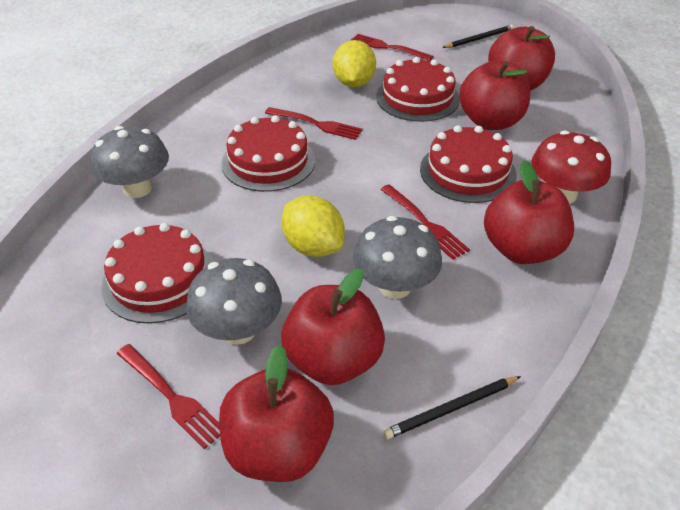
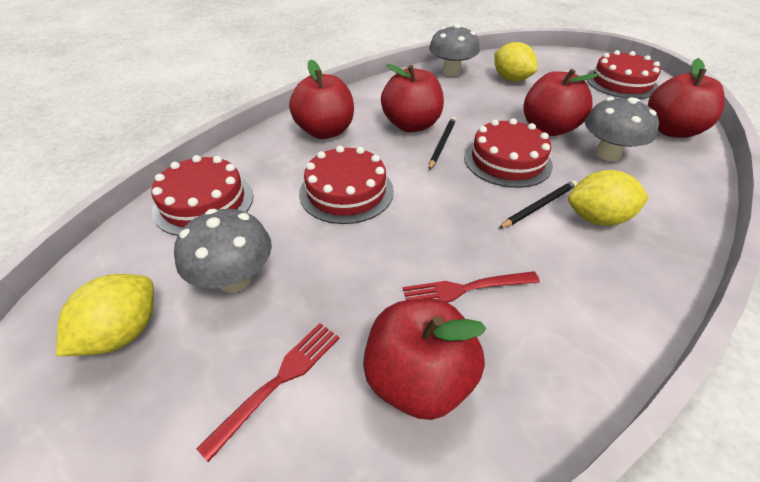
red fork: 4 -> 2
red mushroom: 1 -> 0
yellow lemon: 2 -> 3

